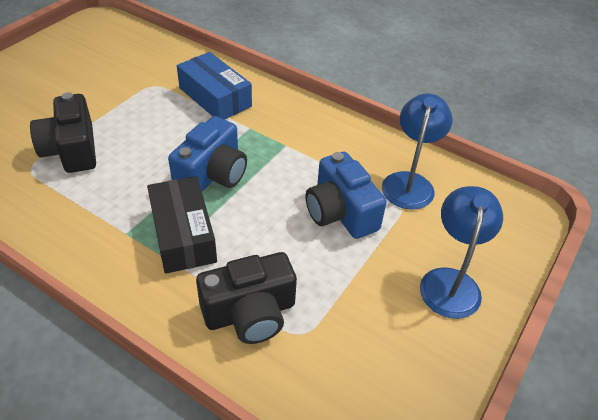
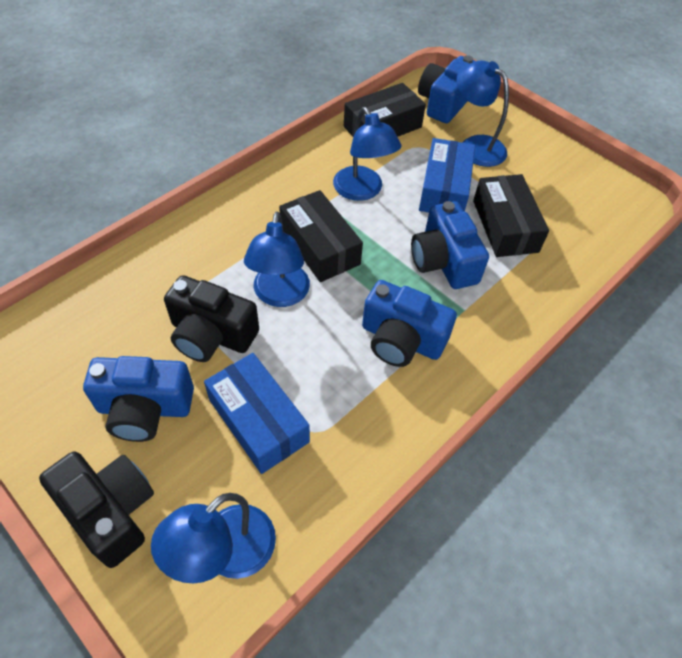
black box: 1 -> 3
blue box: 1 -> 2
blue camera: 2 -> 4
blue lamp: 2 -> 4

